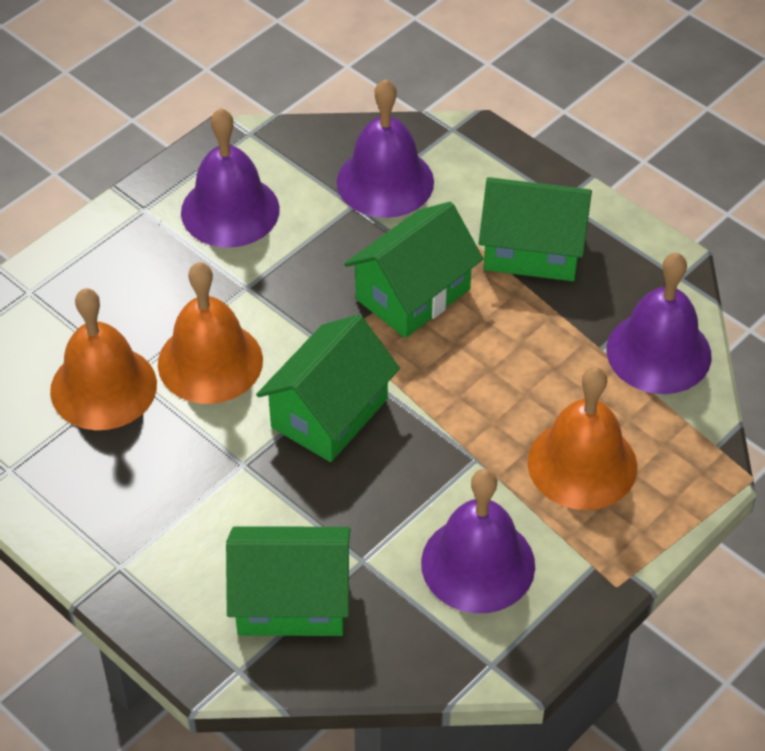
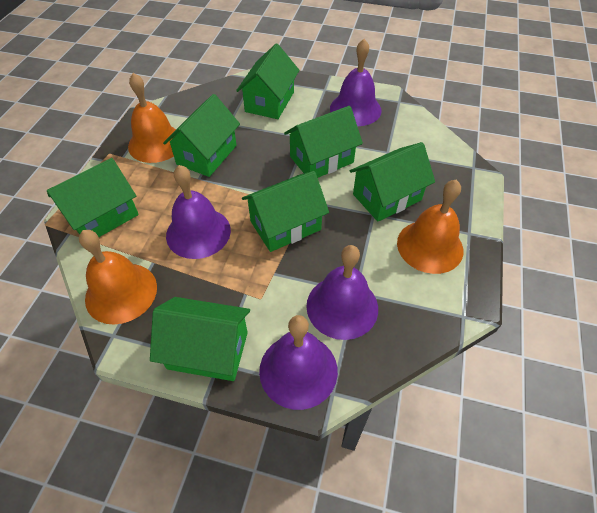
green house: 4 -> 7

